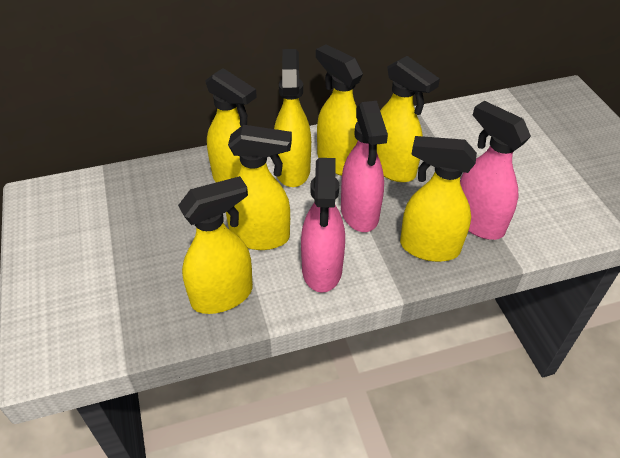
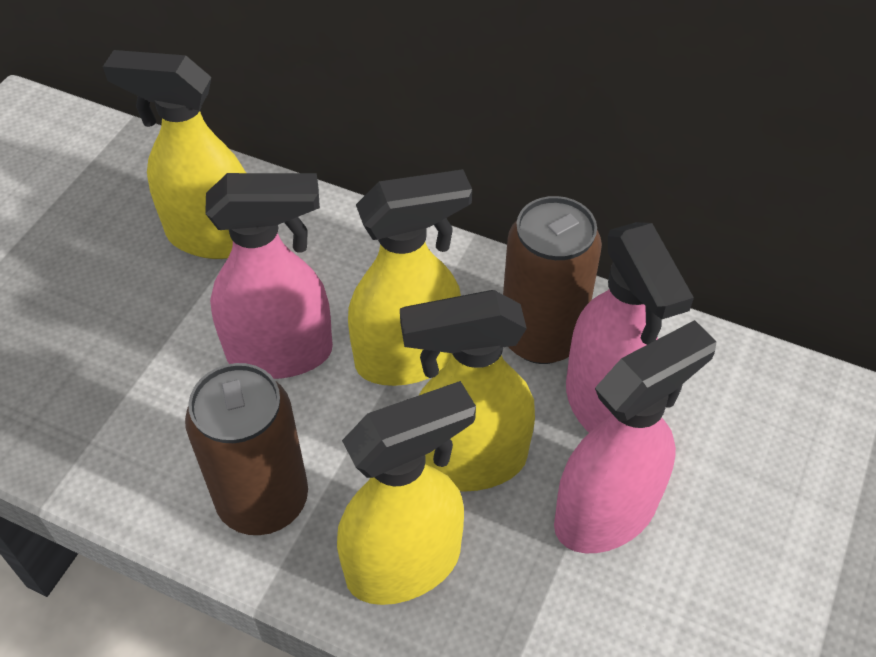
brown can: 0 -> 2
yellow spray bottle: 7 -> 4

